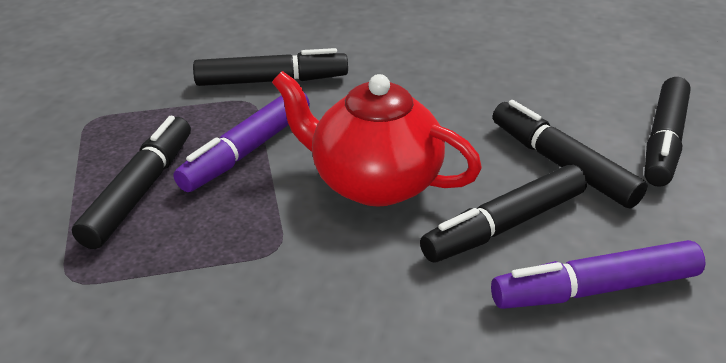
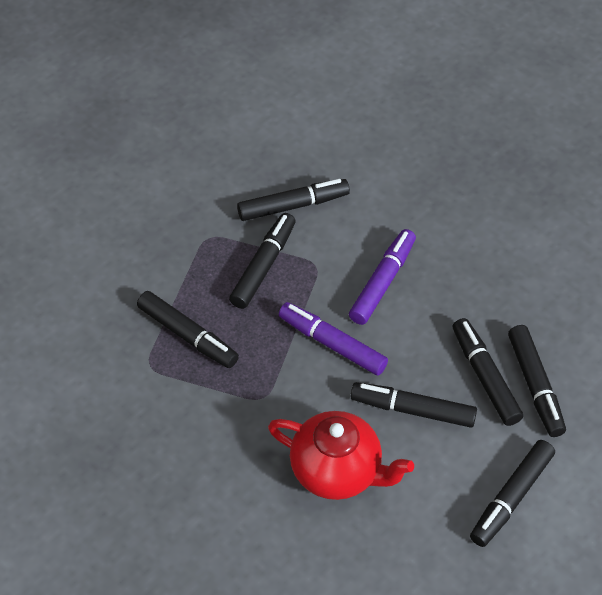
black marker: 5 -> 7

